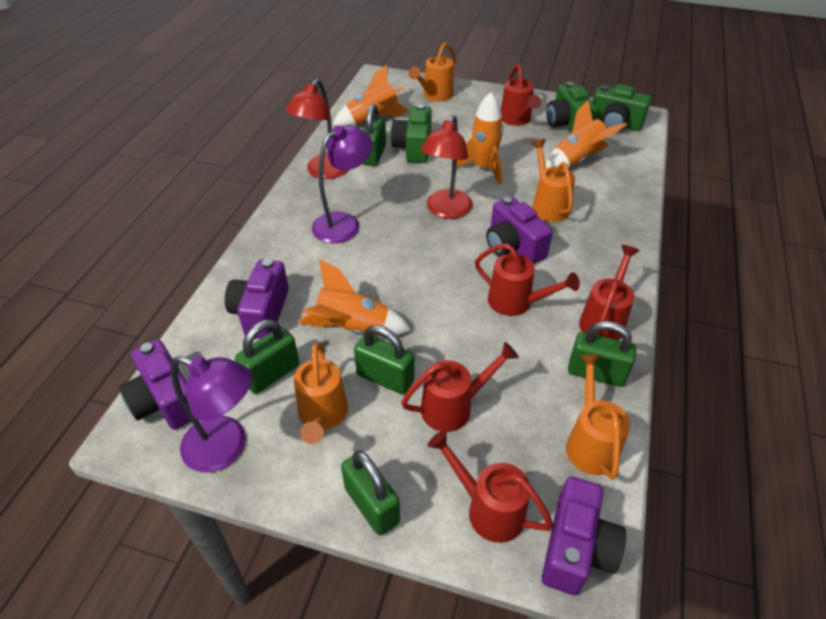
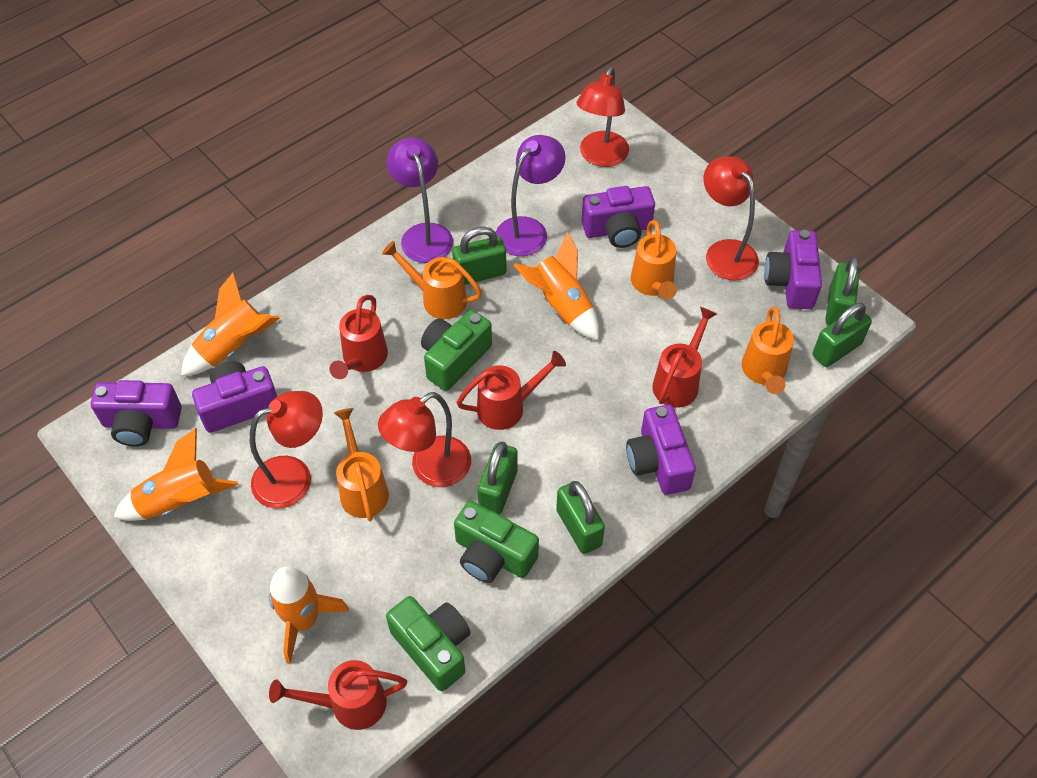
purple camera: 4 -> 5
red lamp: 2 -> 4
red watering can: 5 -> 4

